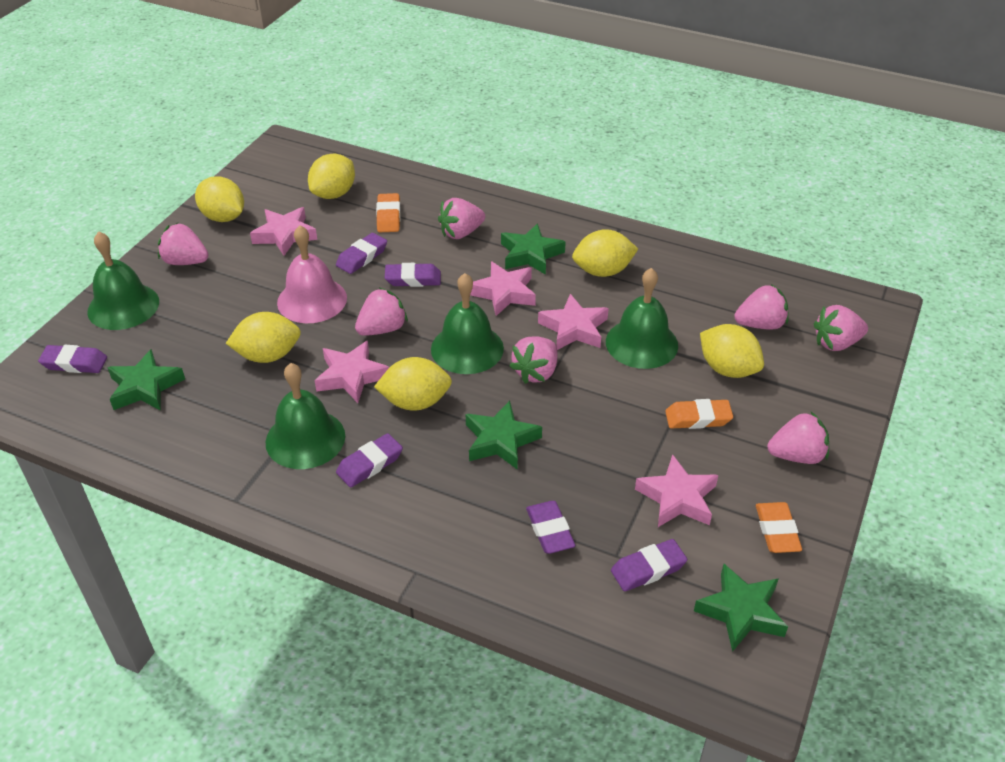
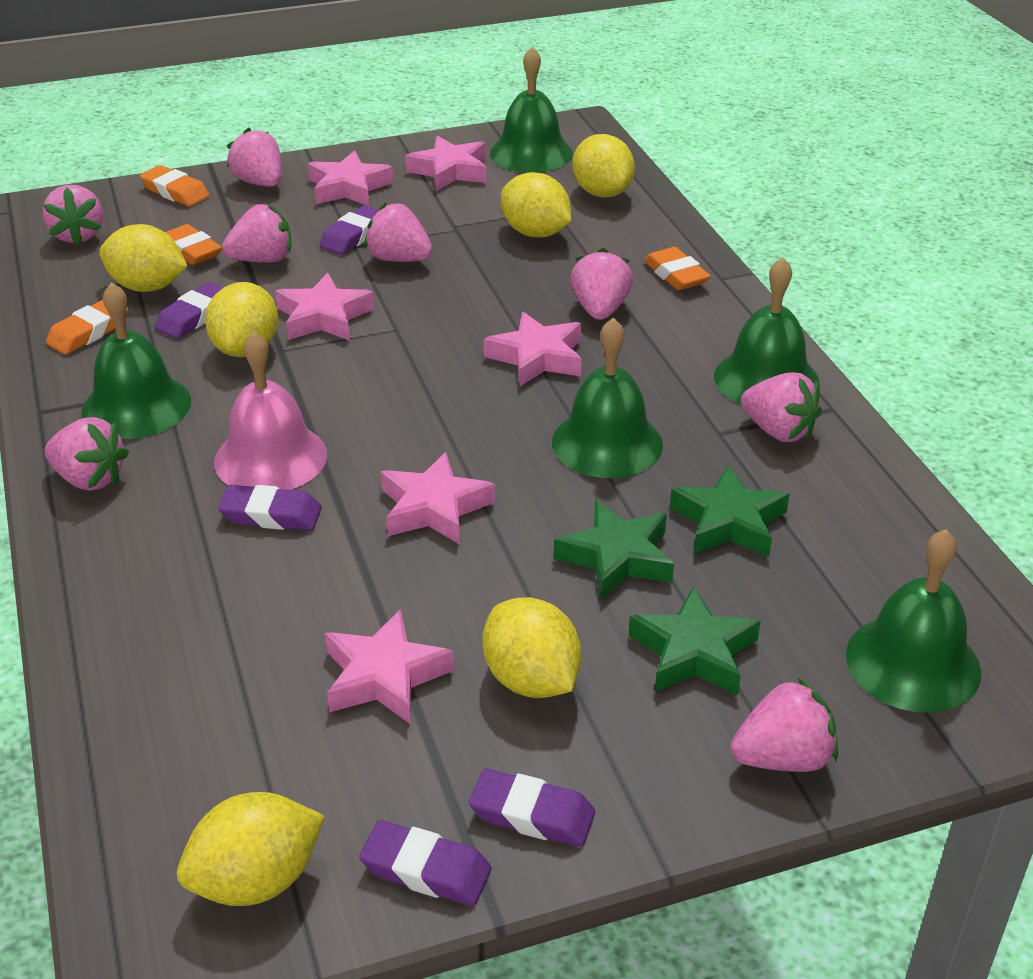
green bell: 4 -> 5
green star: 4 -> 3
orange eraser: 3 -> 4
pink star: 5 -> 6
pink strawberry: 7 -> 8
purple eraser: 6 -> 5

